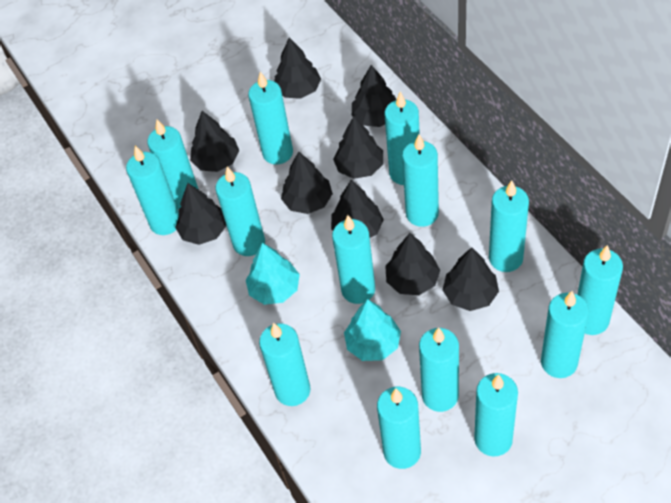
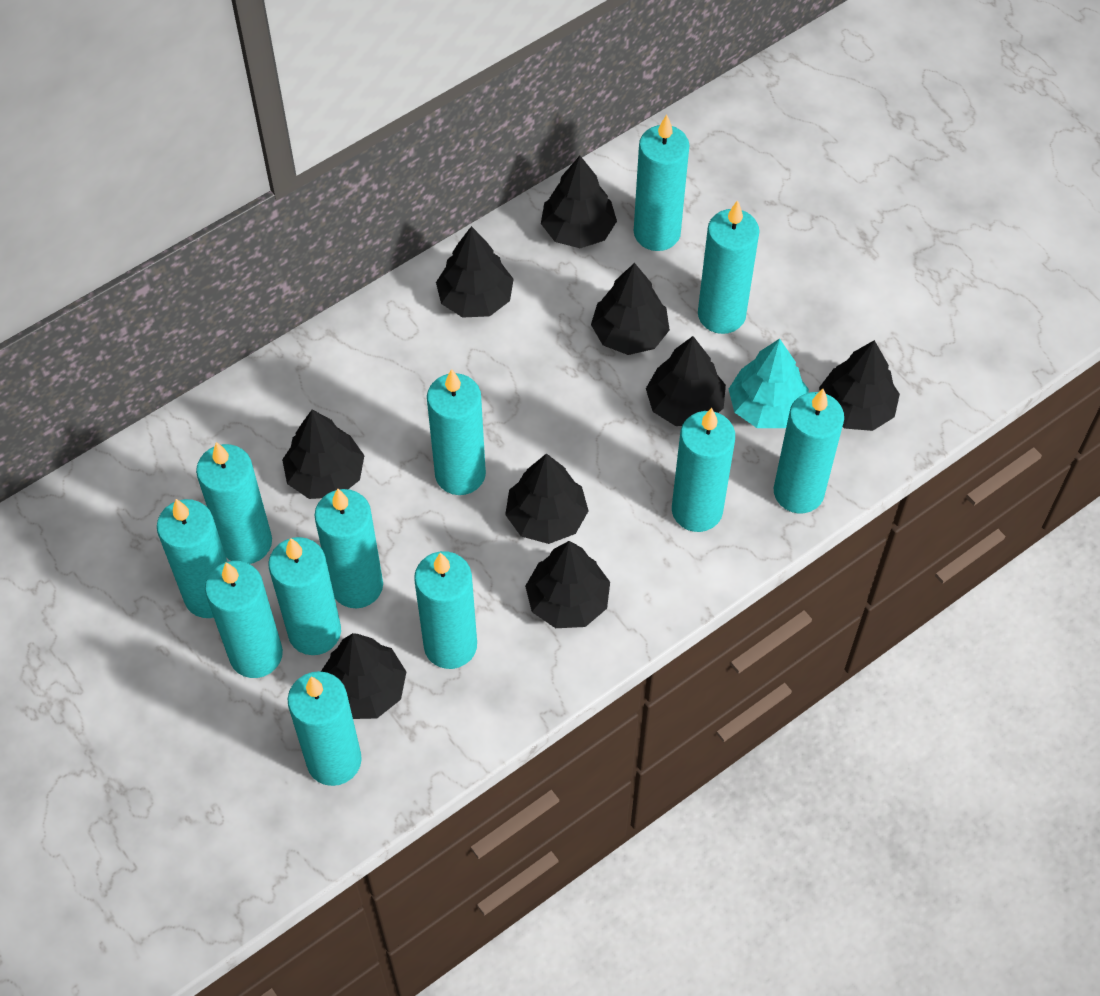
turquoise candle: 14 -> 12
turquoise tree: 2 -> 1

